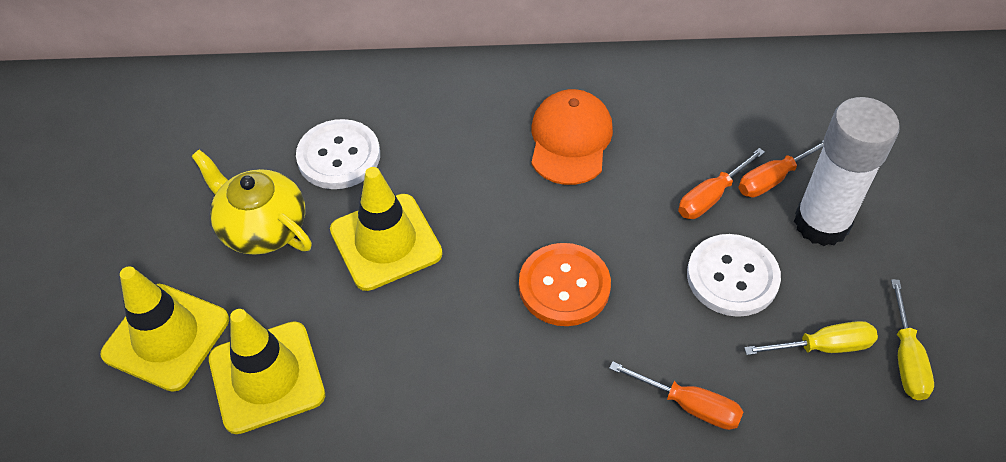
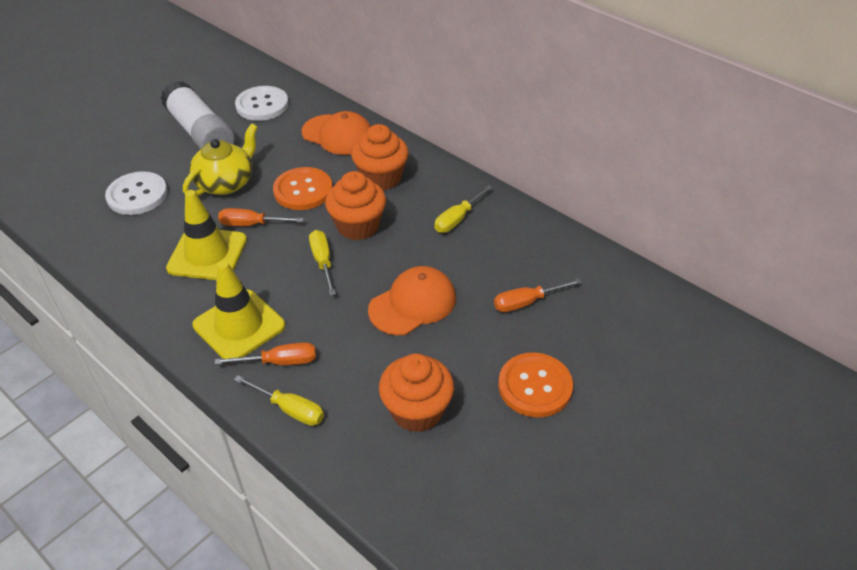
orange button: 1 -> 2
orange cap: 1 -> 2
orange cupcake: 0 -> 3
yellow screwdriver: 2 -> 3
yellow traffic cone: 3 -> 2

